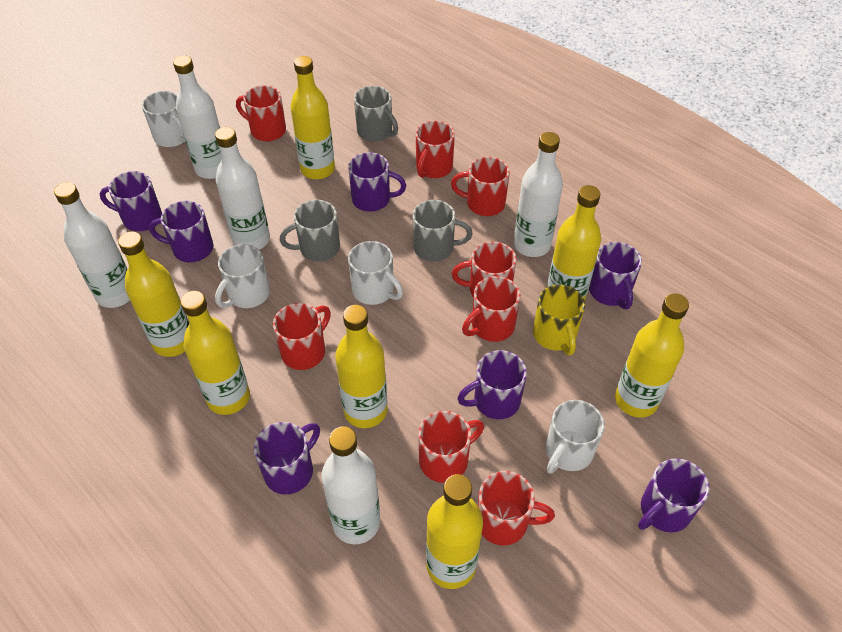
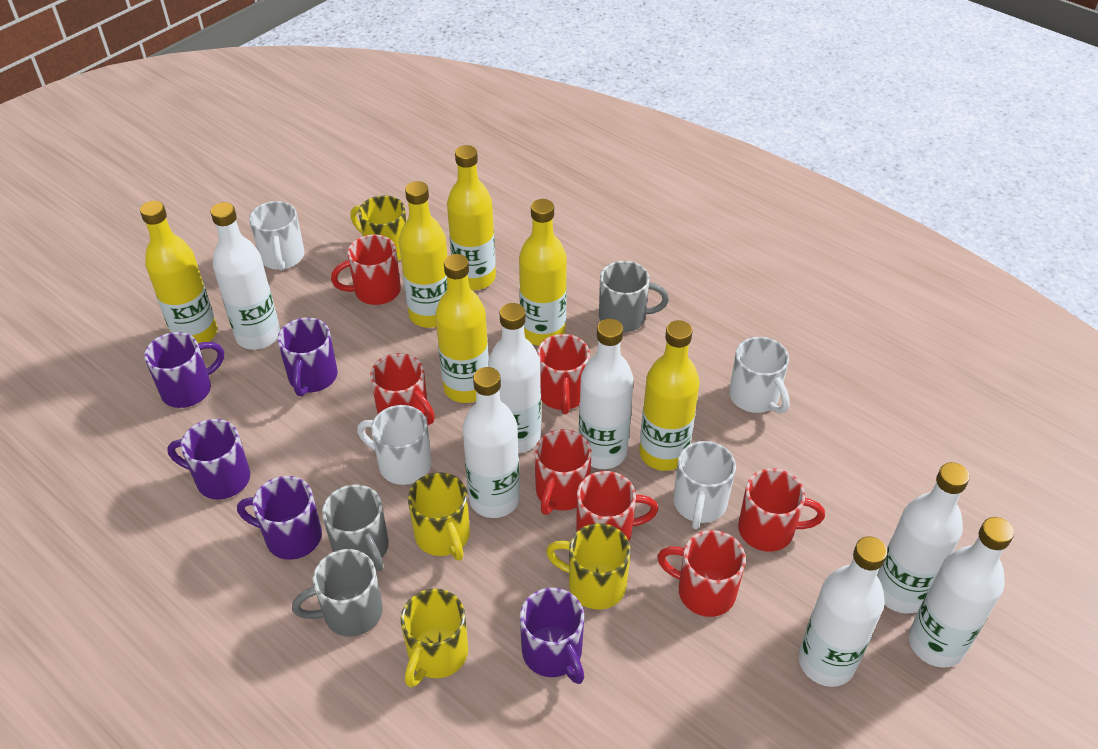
purple mug: 7 -> 5
red mug: 8 -> 7
white bottle: 5 -> 7
yellow bottle: 7 -> 6
yellow mug: 1 -> 4

